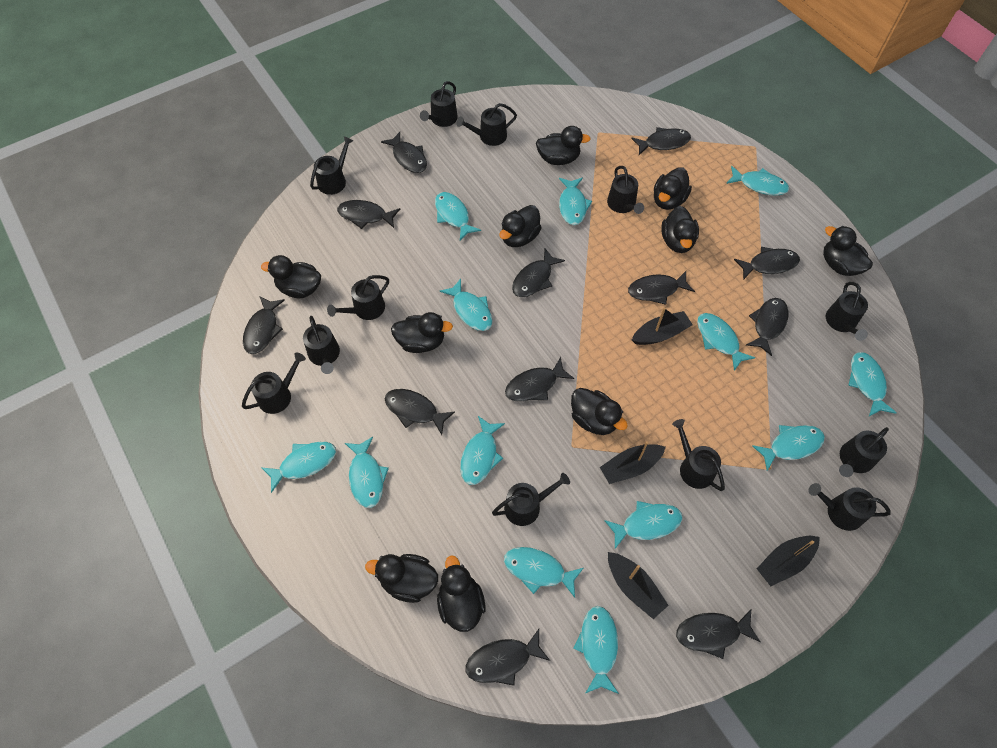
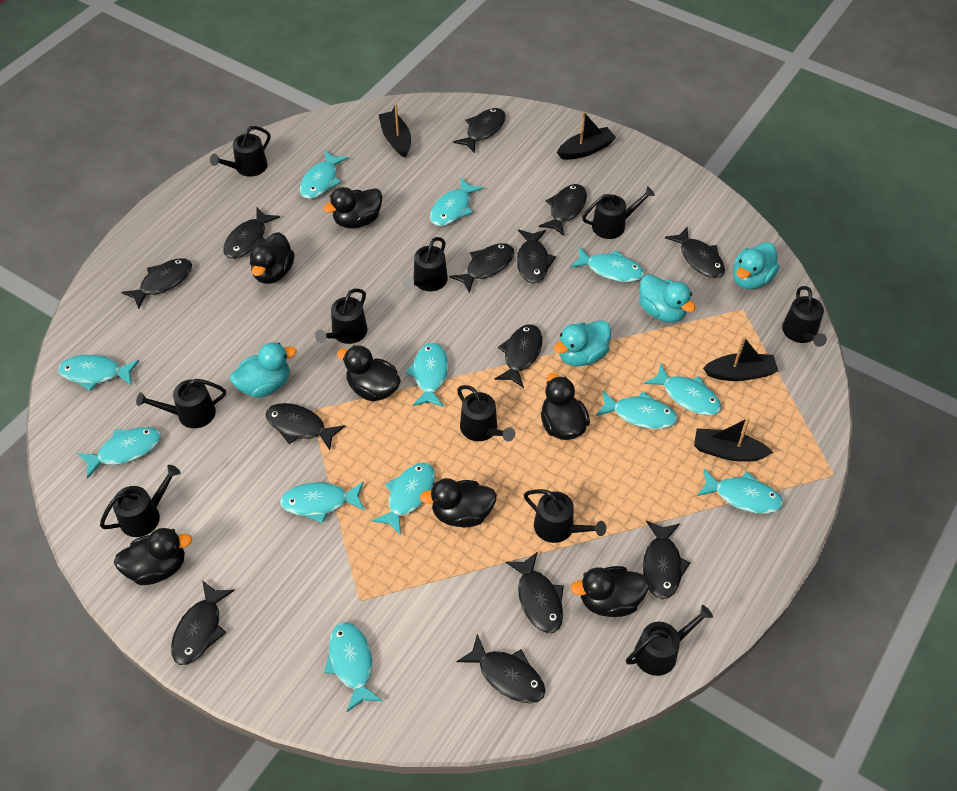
black duck: 10 -> 7
black fish: 12 -> 13
black watering can: 12 -> 10
turquoise duck: 0 -> 4
turquoise fish: 13 -> 12

